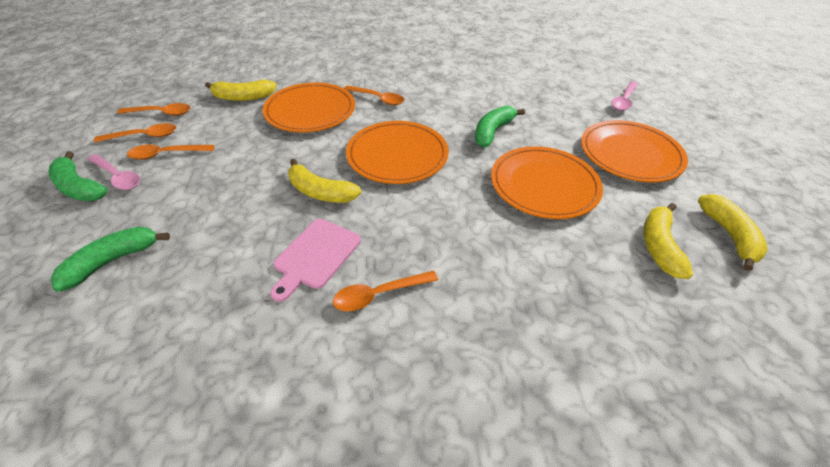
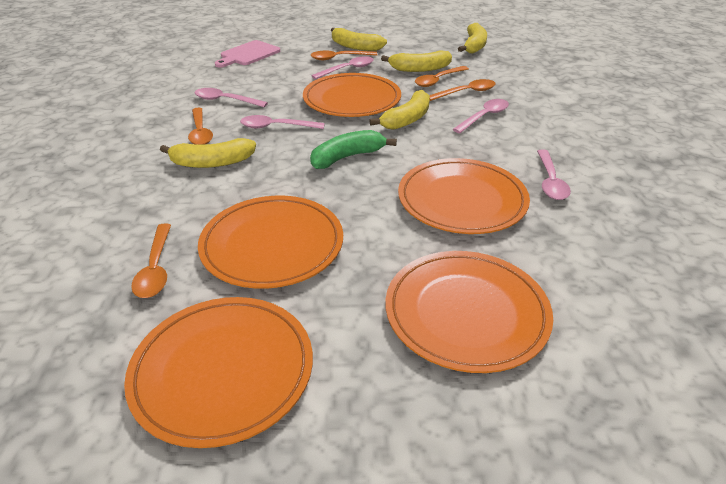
green banana: 3 -> 1
orange plate: 4 -> 5
pink spoon: 2 -> 5
yellow banana: 4 -> 5

